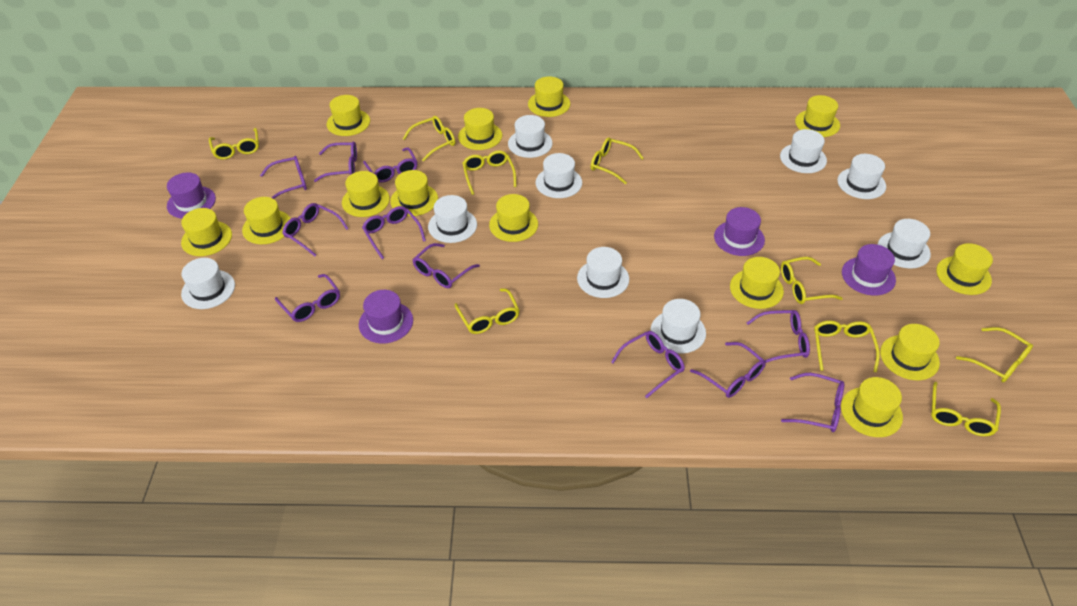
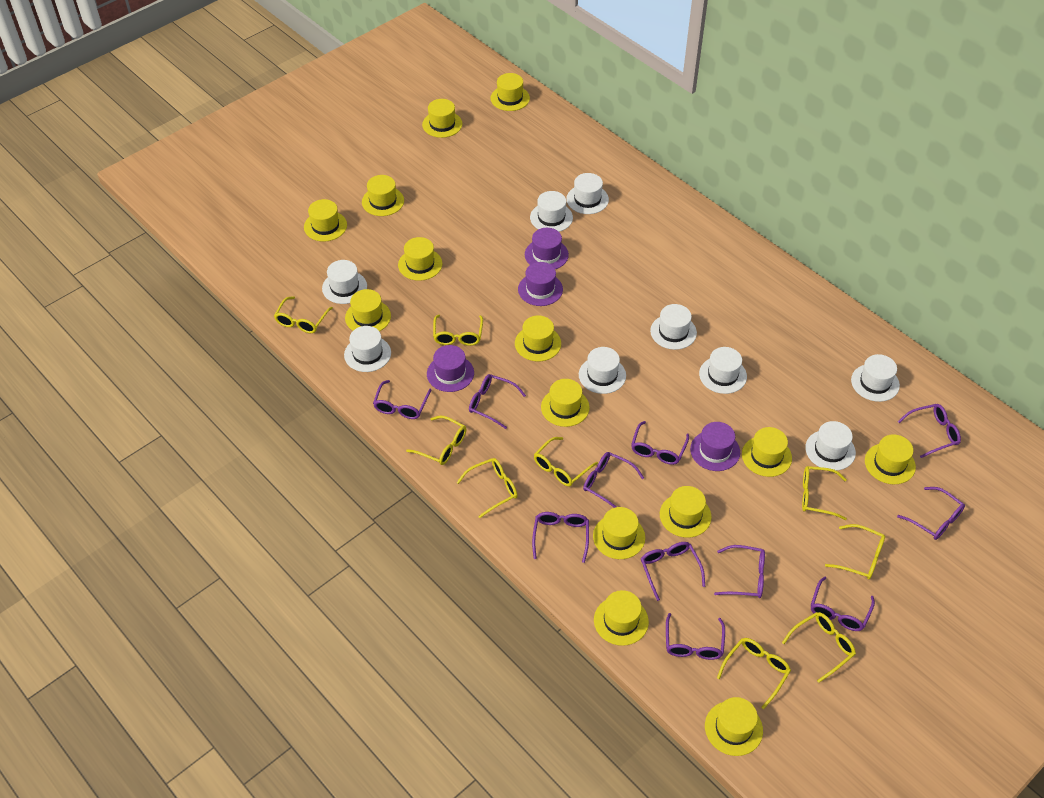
yellow hat: 13 -> 14

